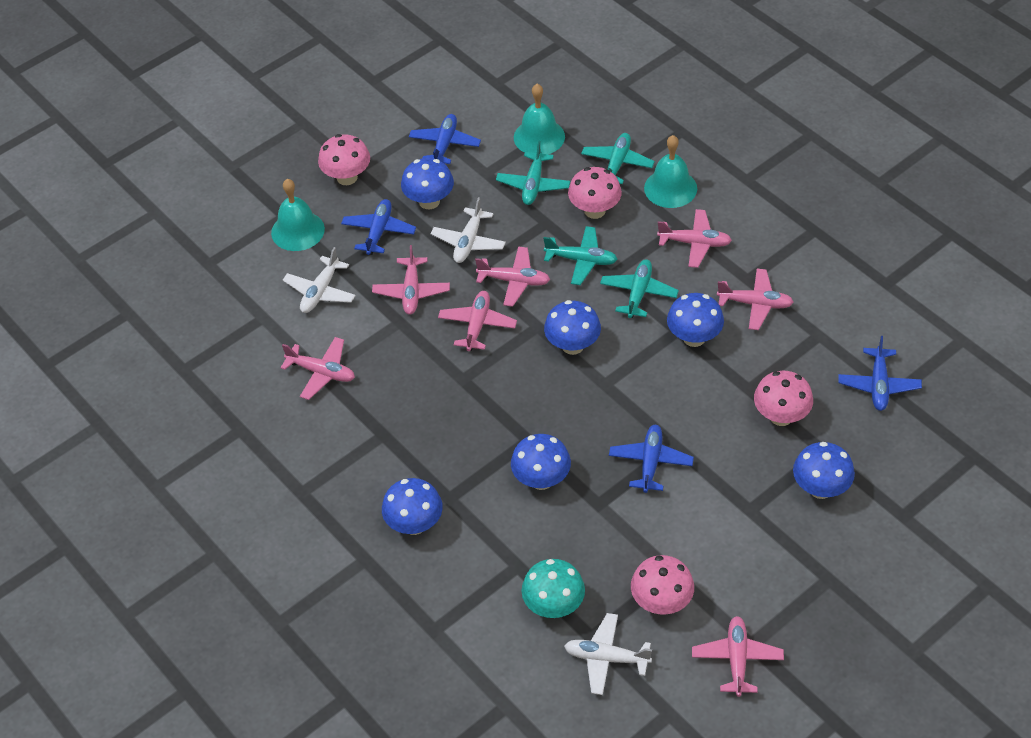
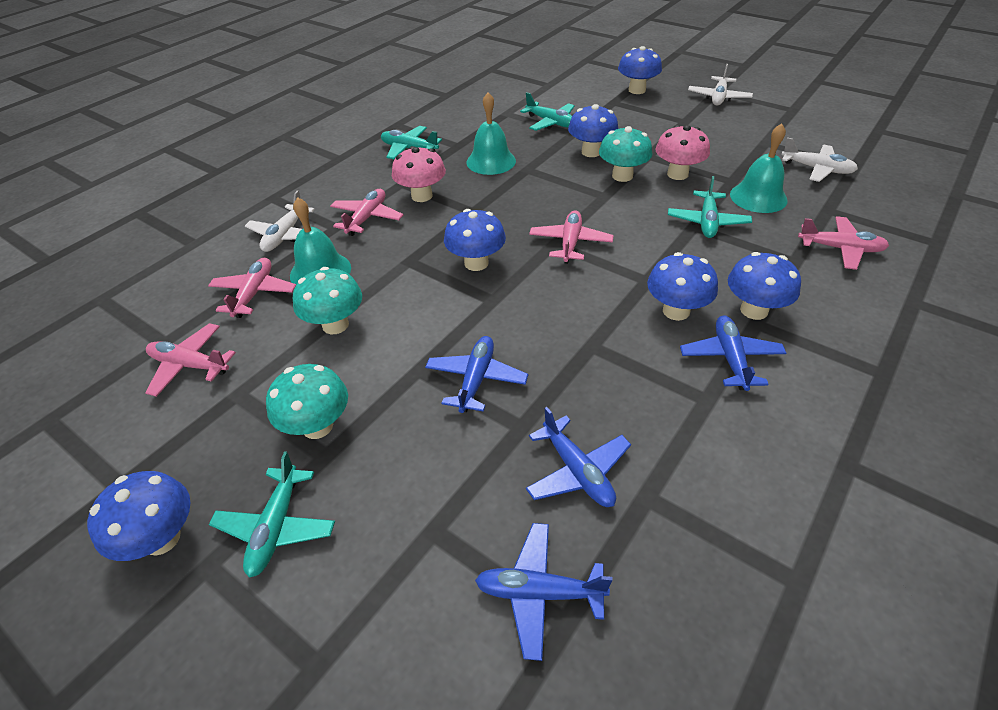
pink mushroom: 4 -> 2
pink plane: 7 -> 5
turquoise mushroom: 1 -> 3

